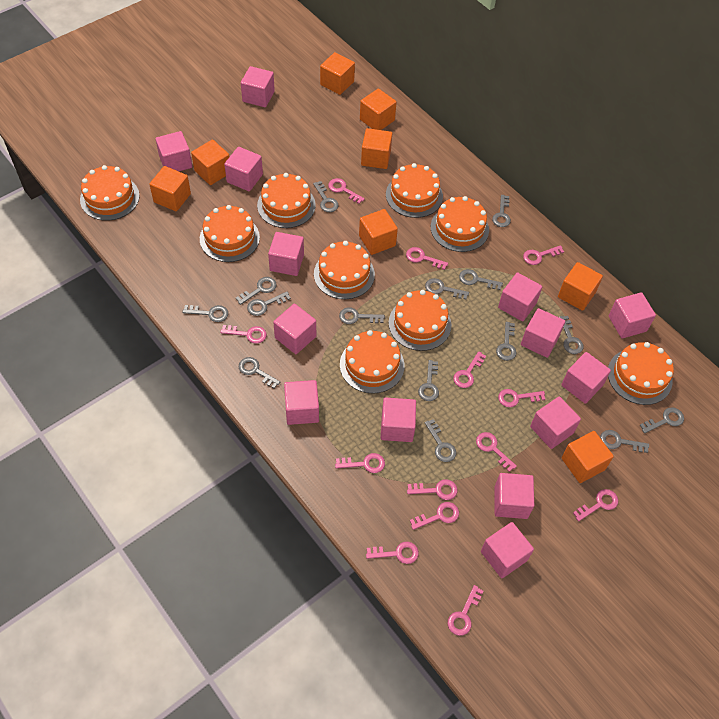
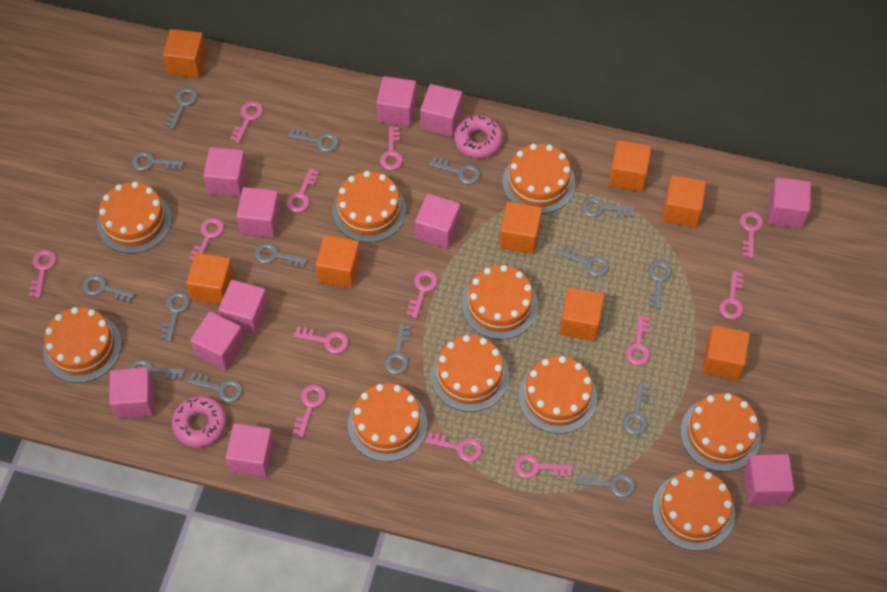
orange cake: 9 -> 10
pink cube: 14 -> 11
pink donut: 0 -> 2

